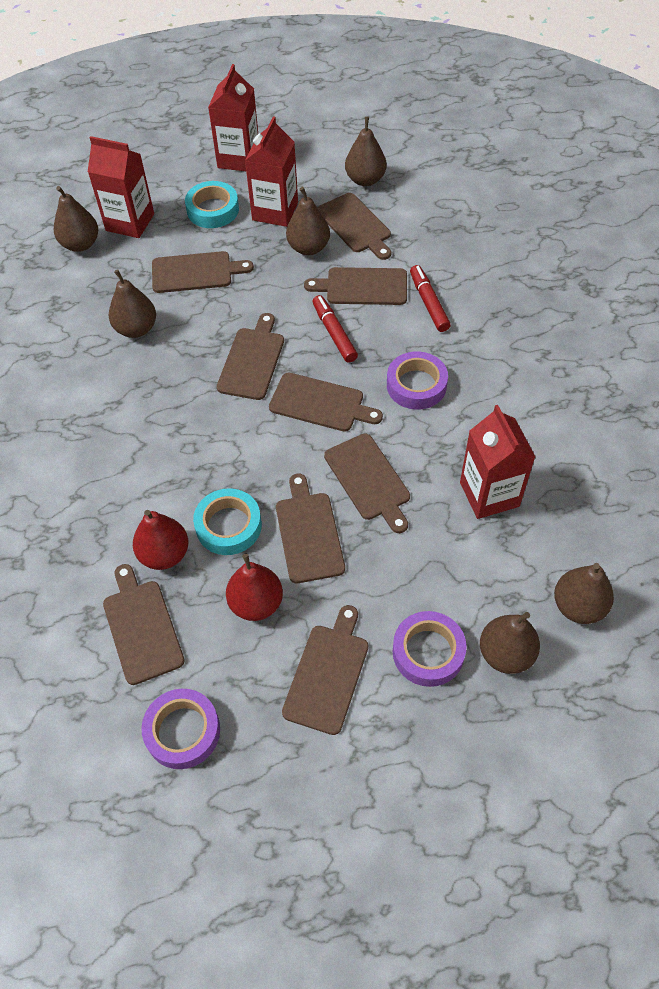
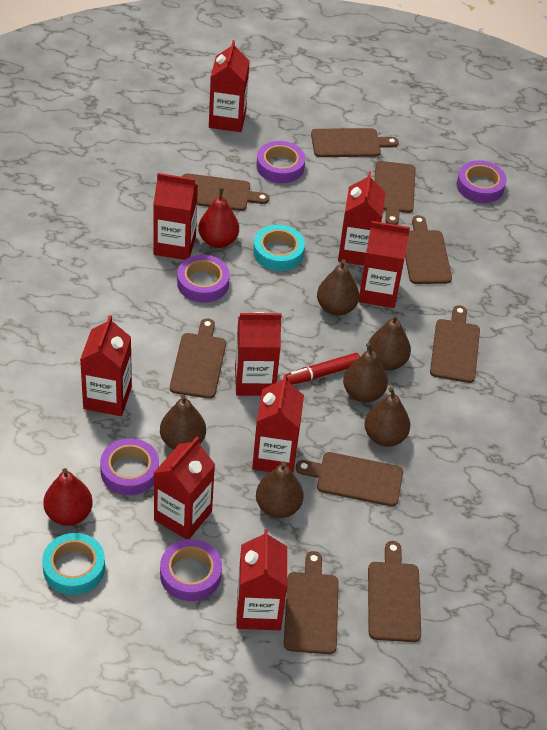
purple tape: 3 -> 5
red carton: 4 -> 9
red marker: 2 -> 1

